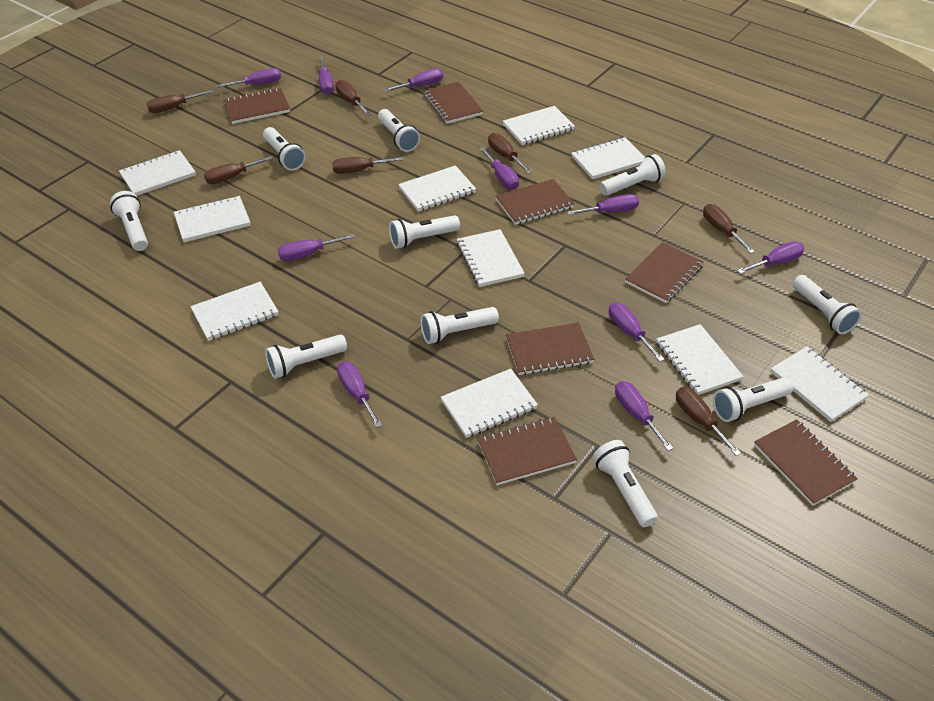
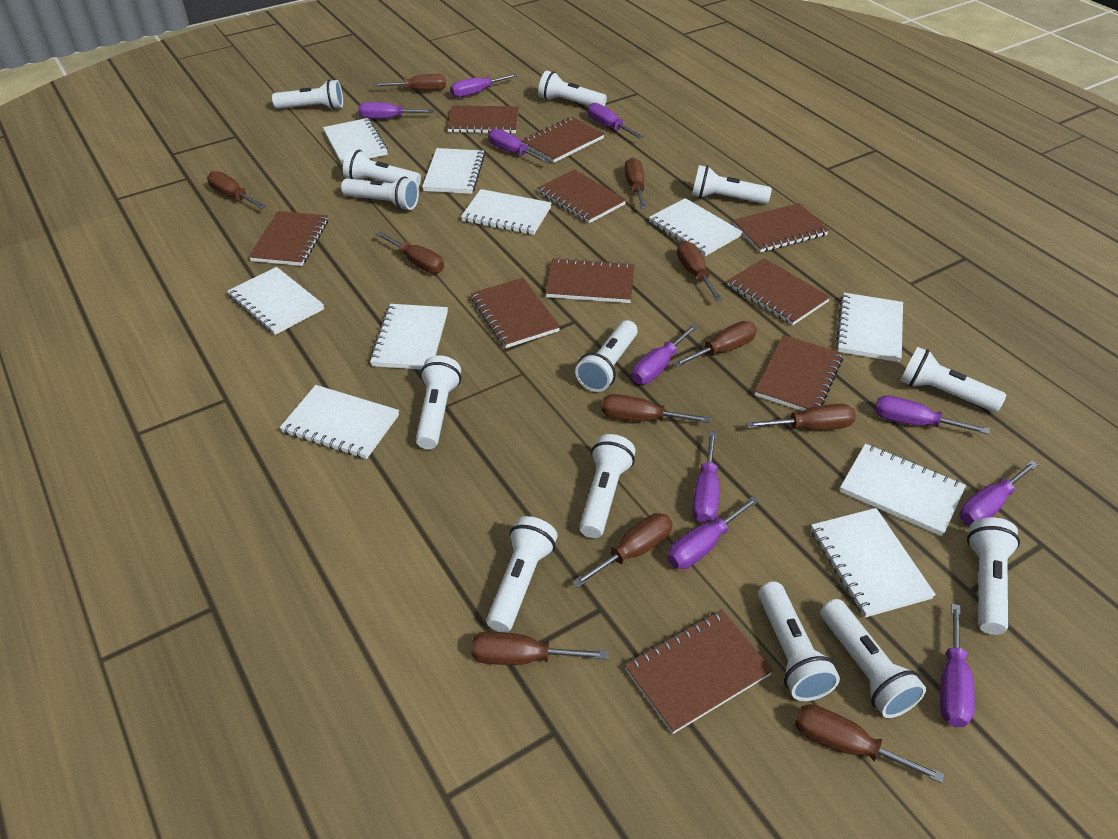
brown notebook: 7 -> 10
brown screwdriver: 7 -> 11
white flashlight: 10 -> 13

